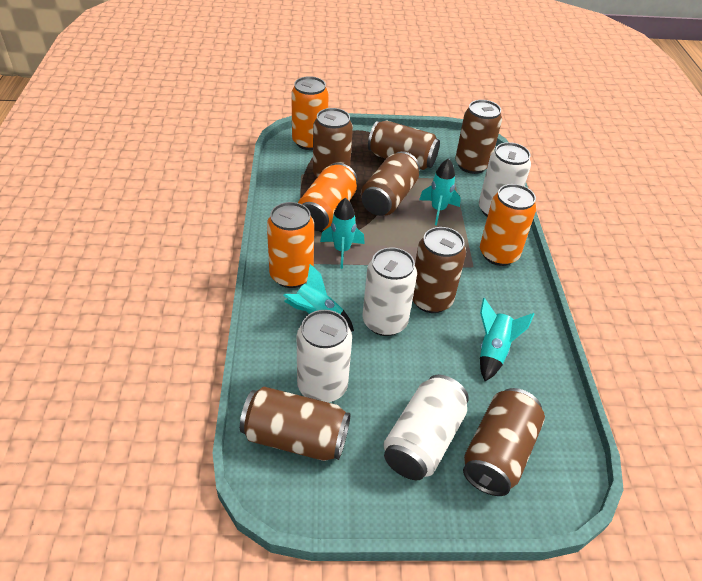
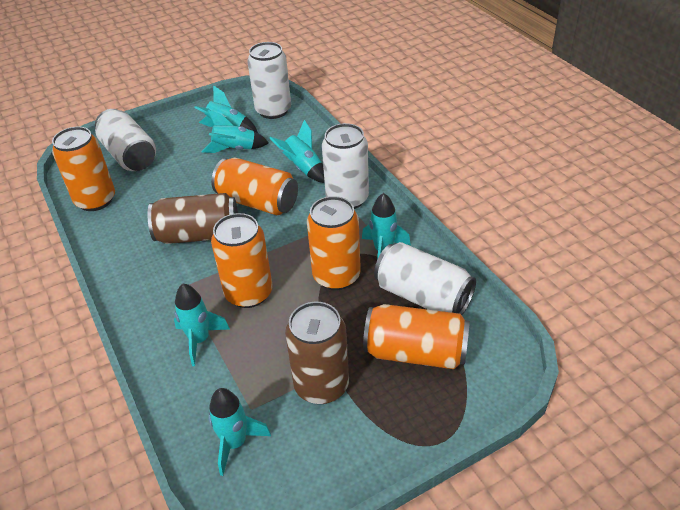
brown can: 7 -> 2
orange can: 4 -> 5
turquoise rocket: 4 -> 6

